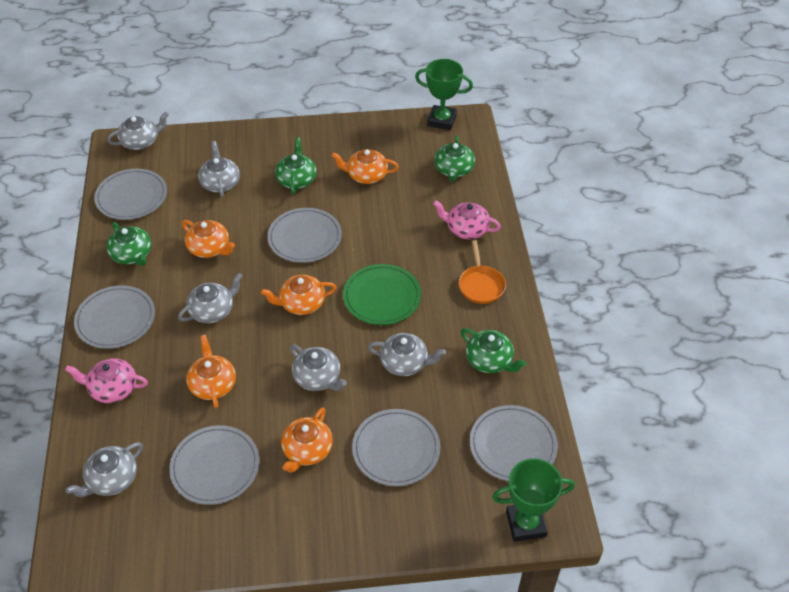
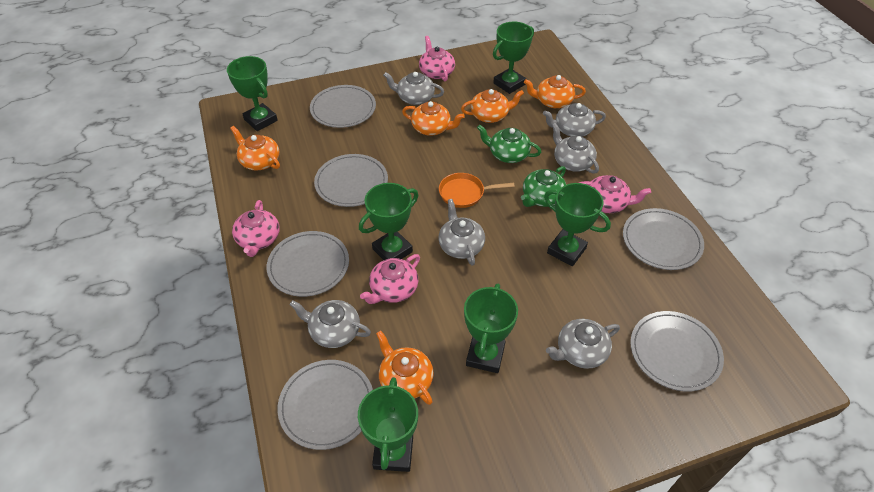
green plate: 1 -> 0
green teapot: 4 -> 2
green trophy: 2 -> 6
pink teapot: 2 -> 4

